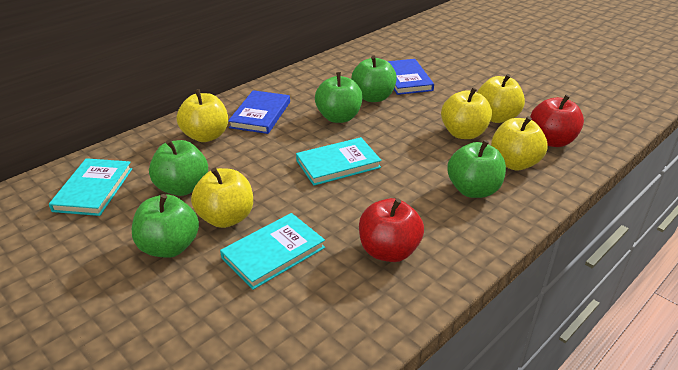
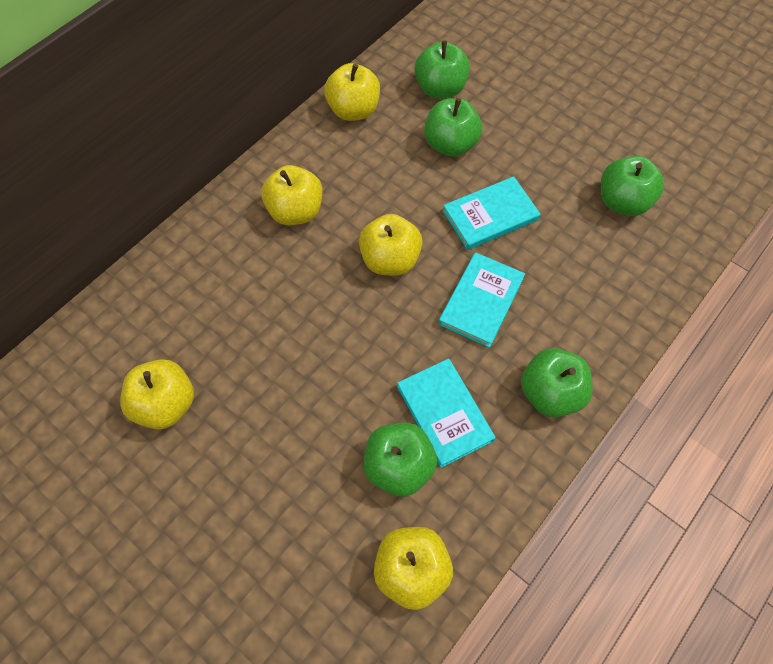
blue book: 2 -> 0
red apple: 2 -> 0

